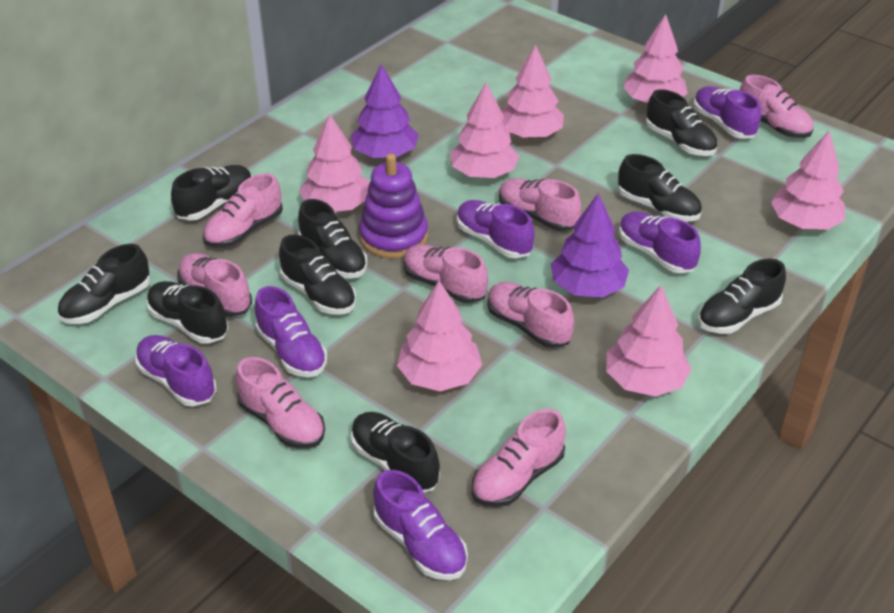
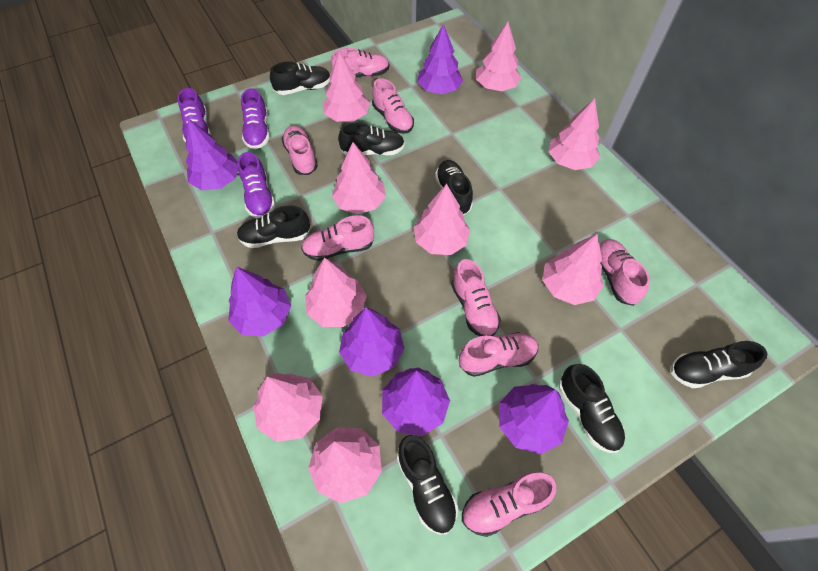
black shoe: 9 -> 7
pink tree: 7 -> 9
purple shoe: 6 -> 3
purple stacking toy: 1 -> 0
purple tree: 2 -> 6

